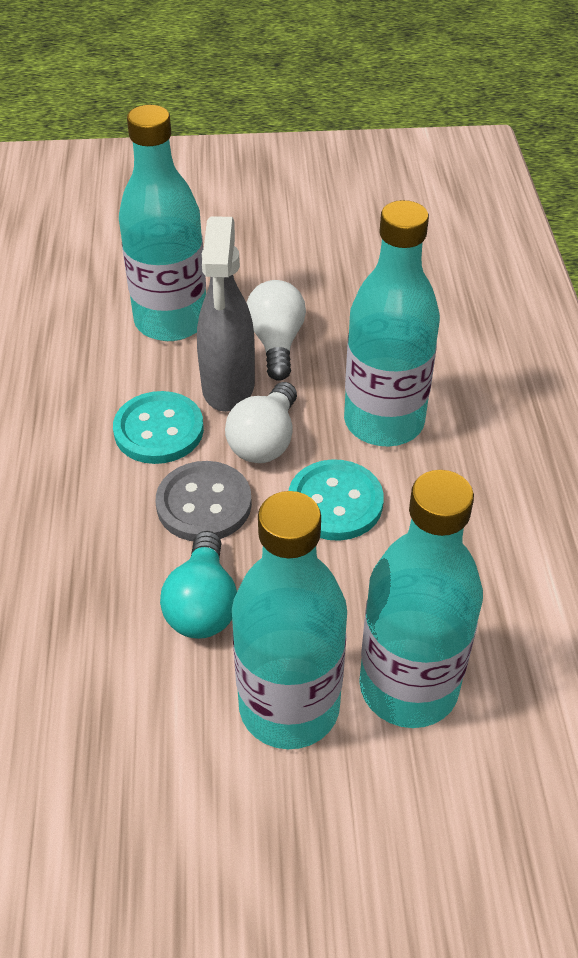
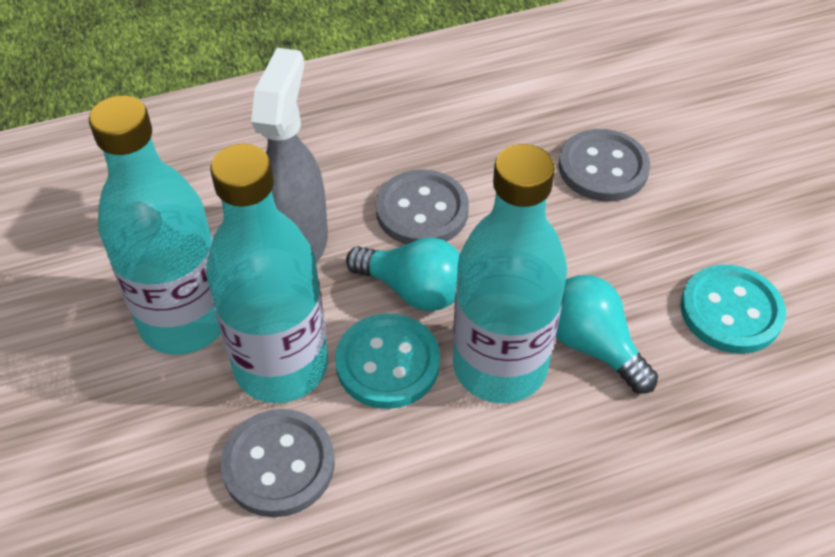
grey button: 1 -> 3
turquoise bottle: 4 -> 3
turquoise light bulb: 1 -> 2
white light bulb: 2 -> 0

